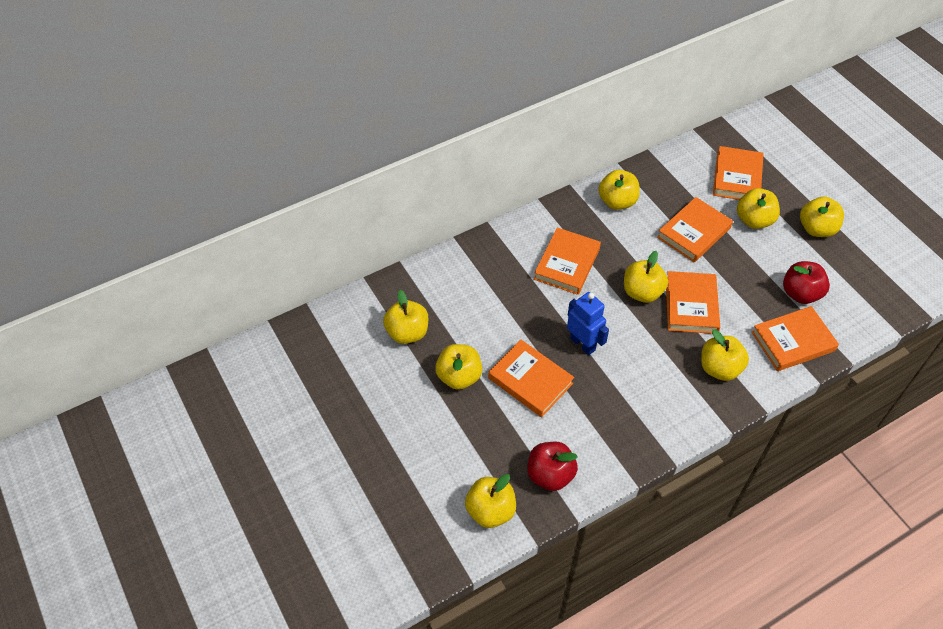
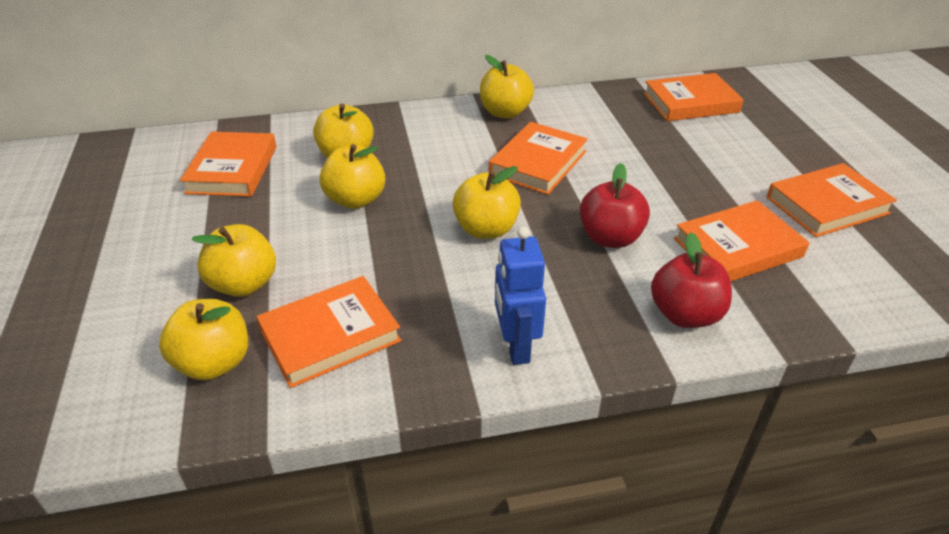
yellow apple: 8 -> 6

